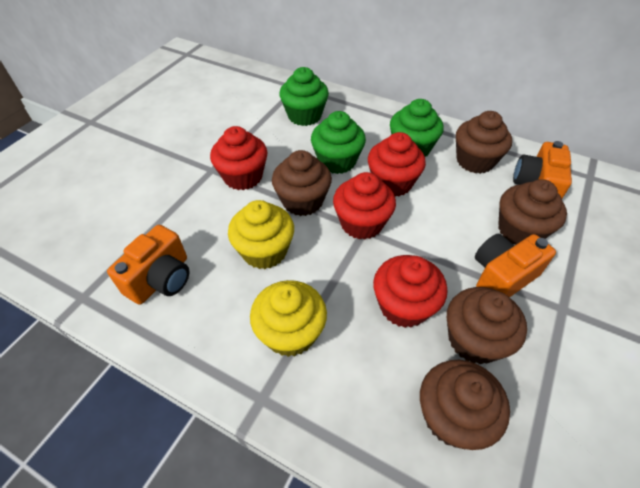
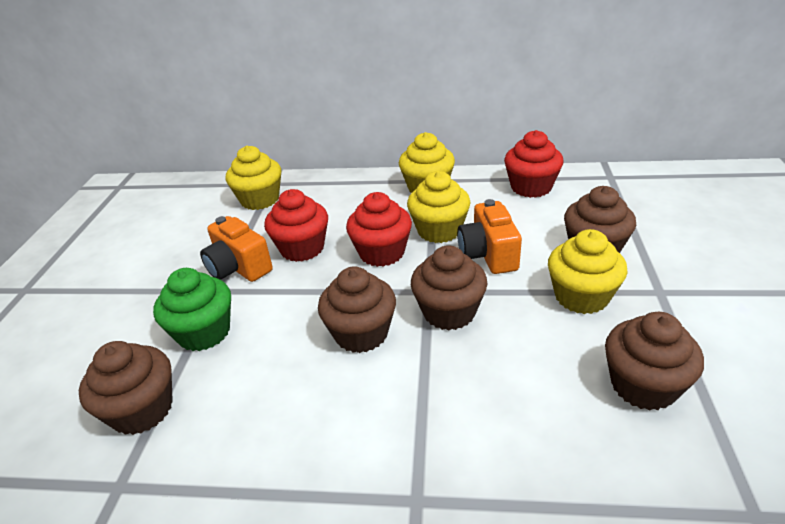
green cupcake: 3 -> 1
orange camera: 3 -> 2
red cupcake: 4 -> 3
yellow cupcake: 2 -> 4

